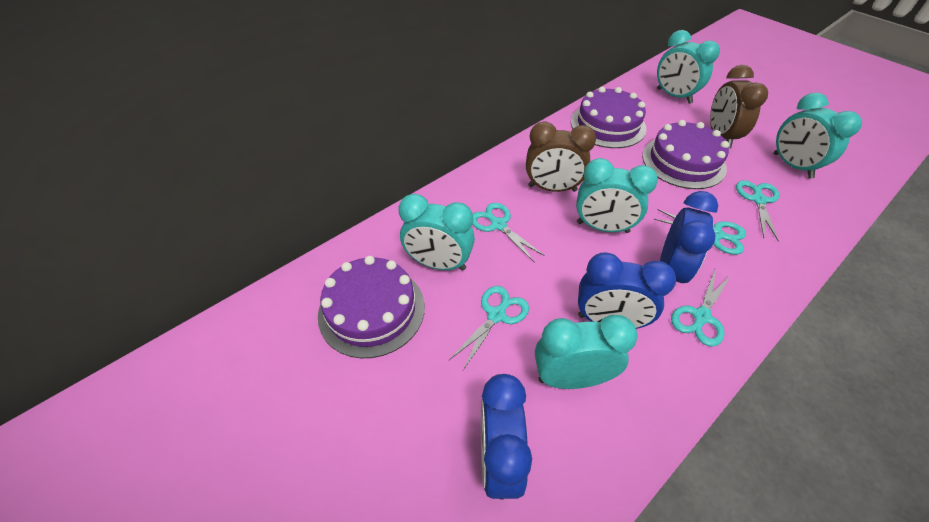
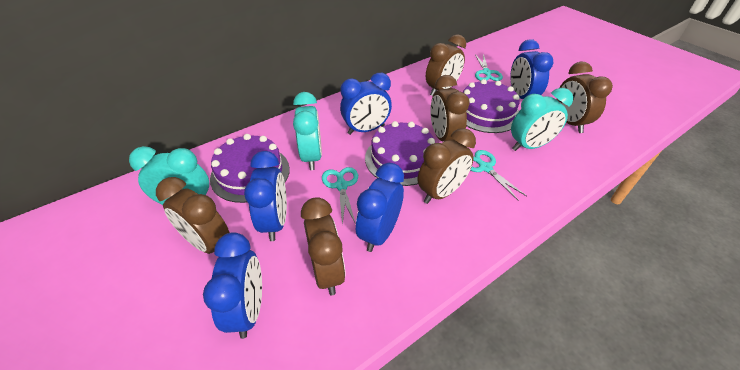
blue clock: 3 -> 5
brown clock: 2 -> 6
turquoise clock: 5 -> 3
turquoise scissors: 5 -> 3

